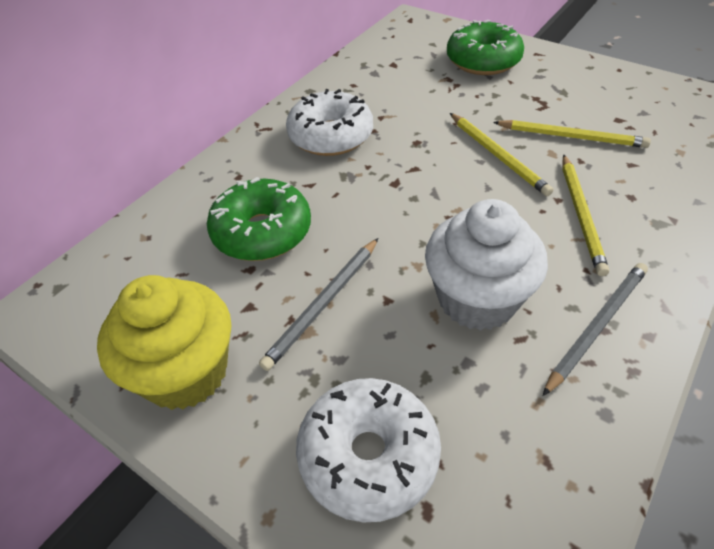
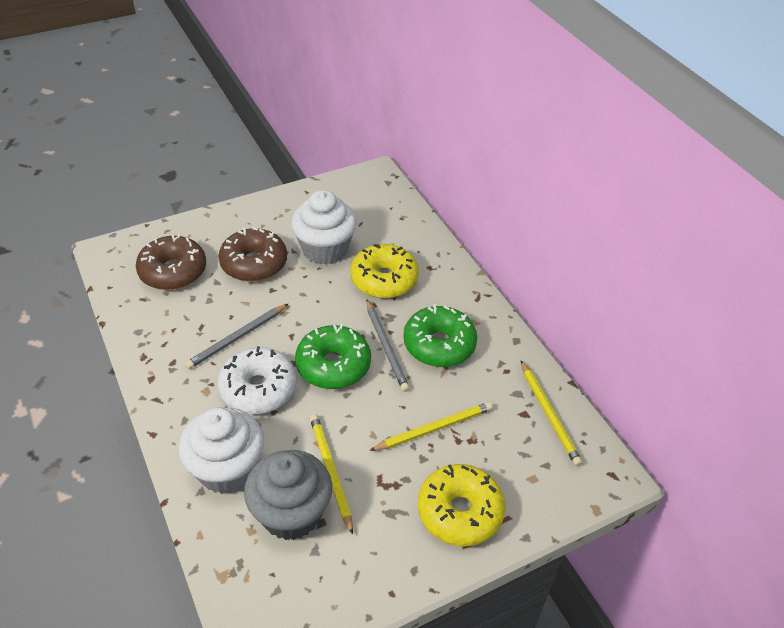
brown donut: 0 -> 2
grey cupcake: 0 -> 1
white cupcake: 1 -> 2
white donut: 2 -> 1
yellow cupcake: 1 -> 0
yellow donut: 0 -> 2

